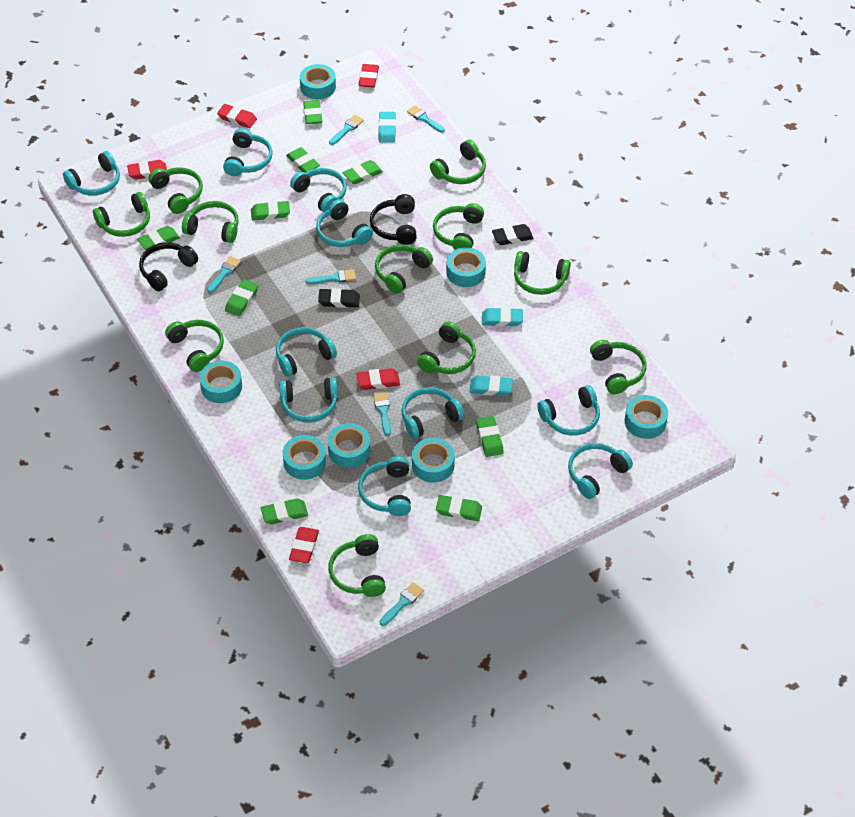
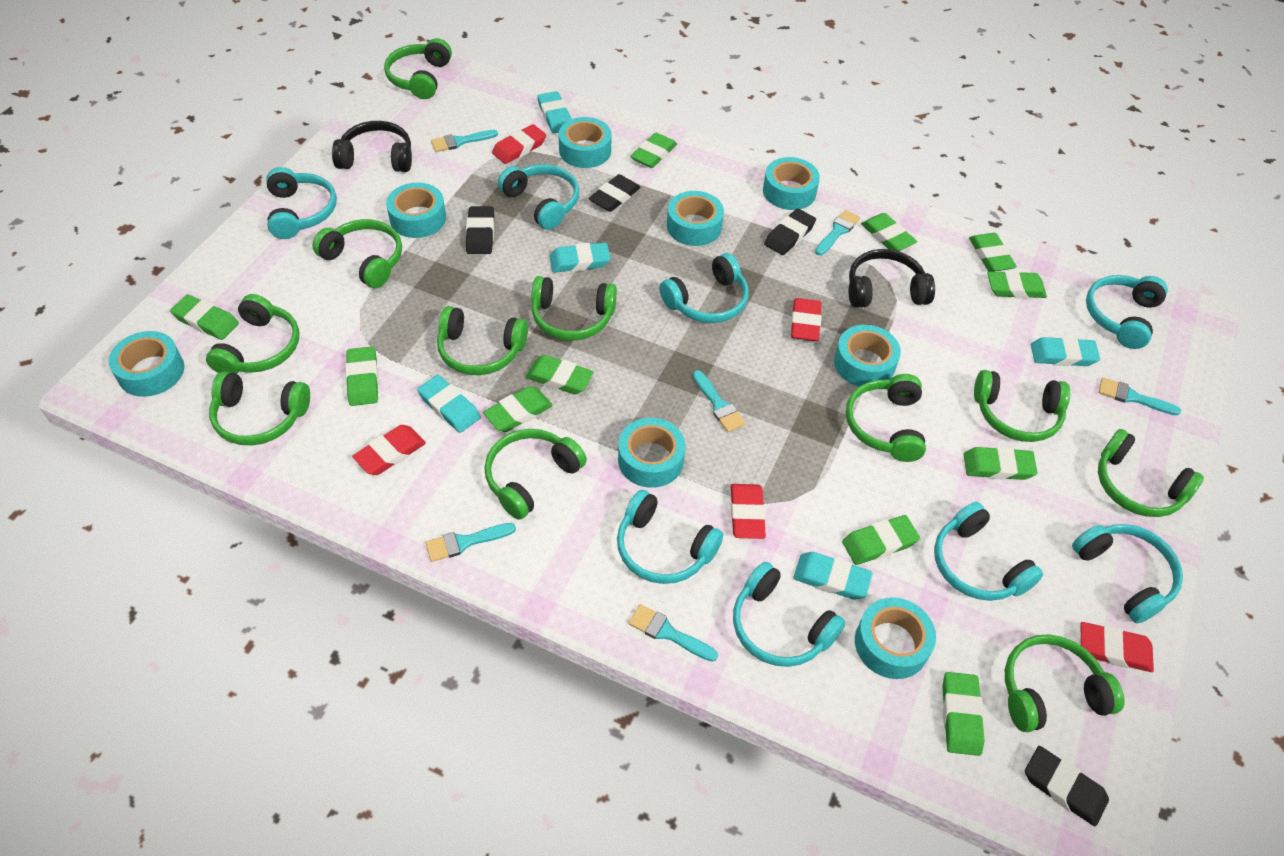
black eraser: 2 -> 4
green eraser: 9 -> 11
turquoise eraser: 3 -> 5
turquoise headphones: 10 -> 8
turquoise tape: 7 -> 8

